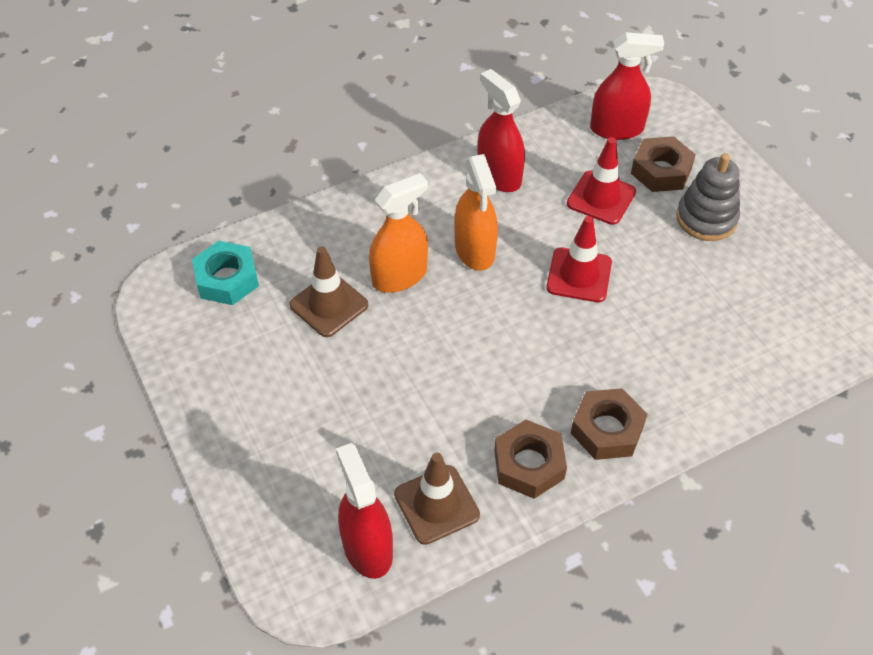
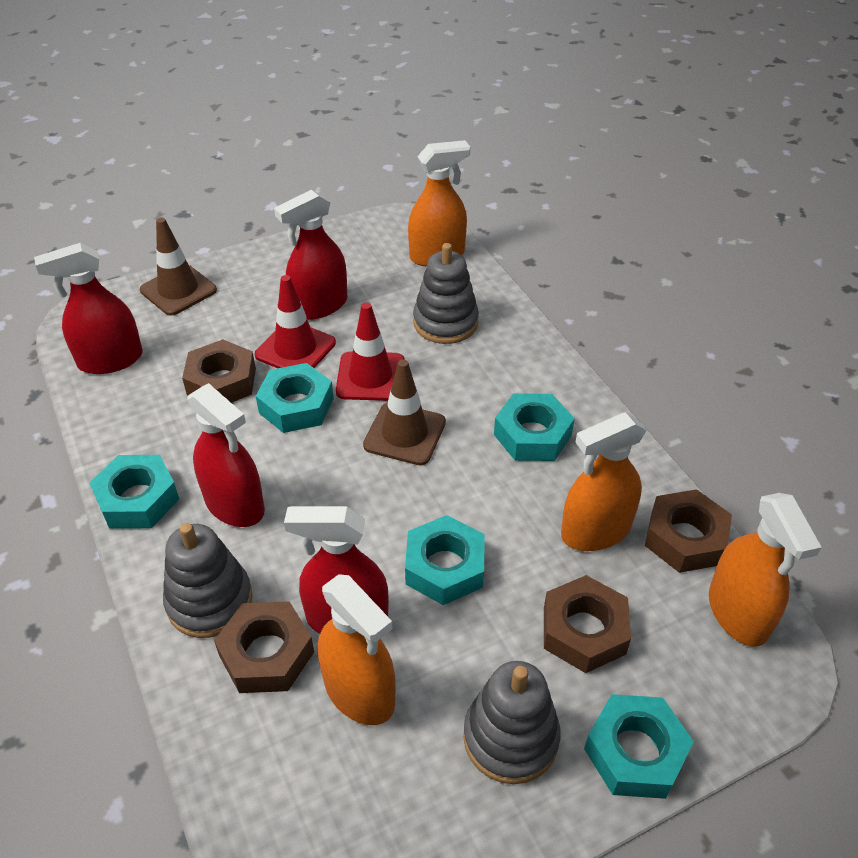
brown nut: 3 -> 4
grey stacking toy: 1 -> 3
orange spray bottle: 2 -> 4
red spray bottle: 3 -> 4
turquoise nut: 1 -> 5

